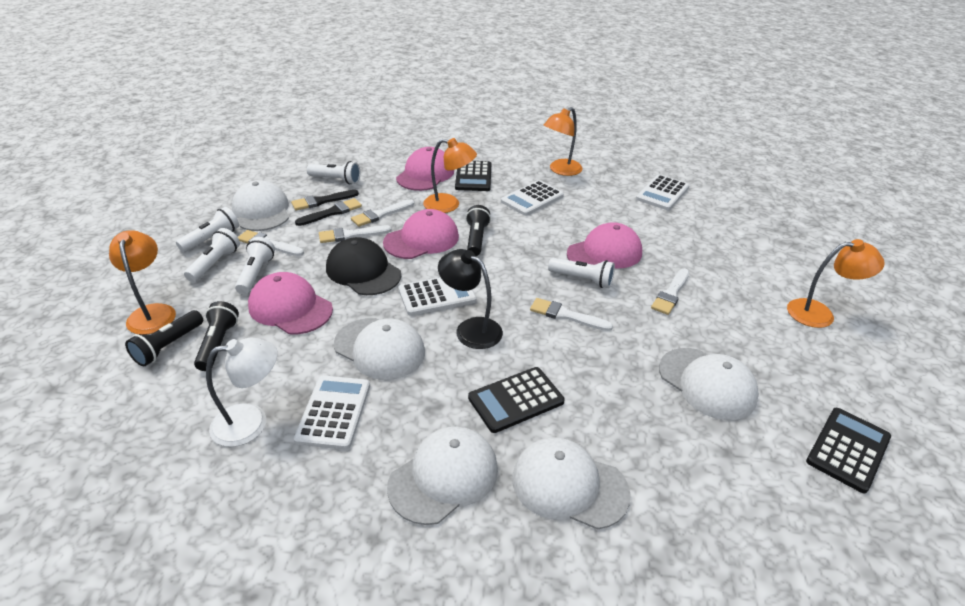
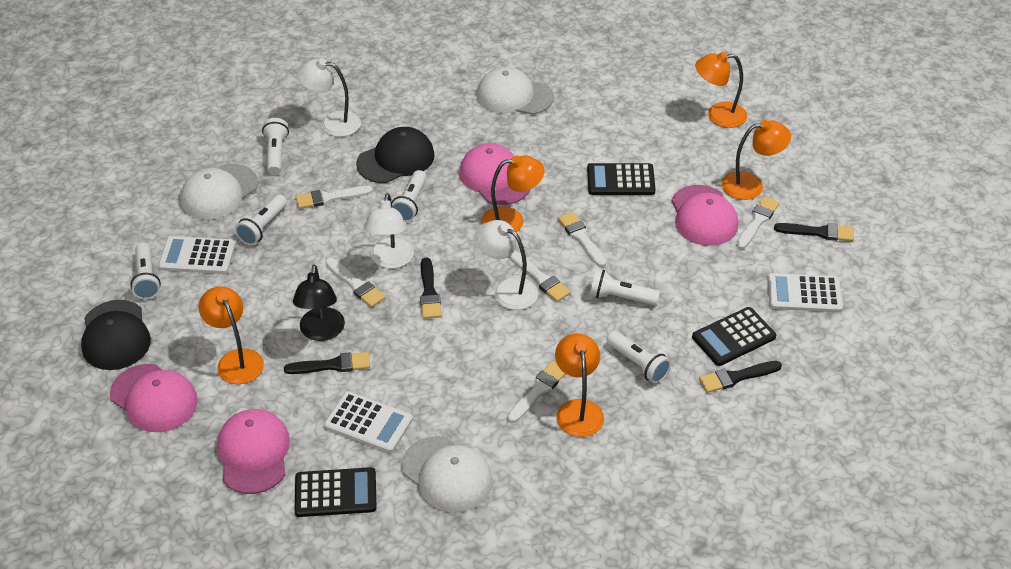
black brush: 2 -> 4
black cap: 1 -> 2
black flashlight: 3 -> 0
orange lamp: 4 -> 5
white brush: 5 -> 6
white calculator: 4 -> 3
white cap: 5 -> 3
white flashlight: 5 -> 6
white lamp: 1 -> 3

